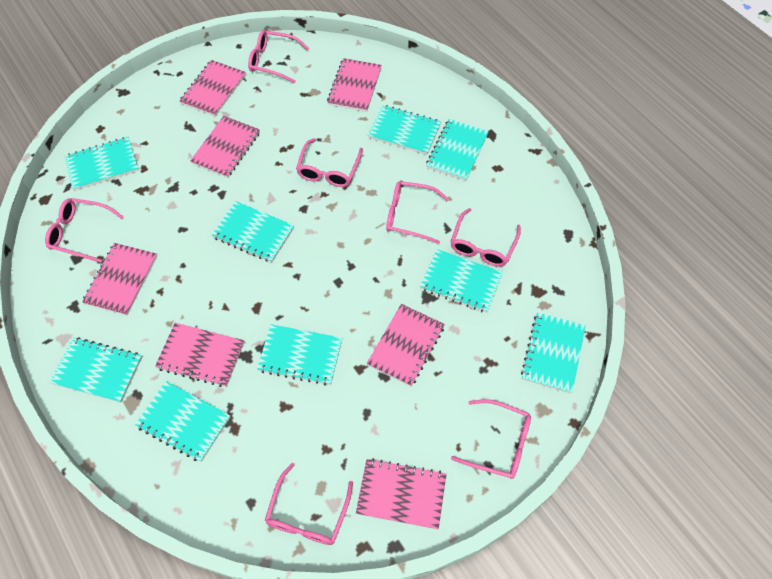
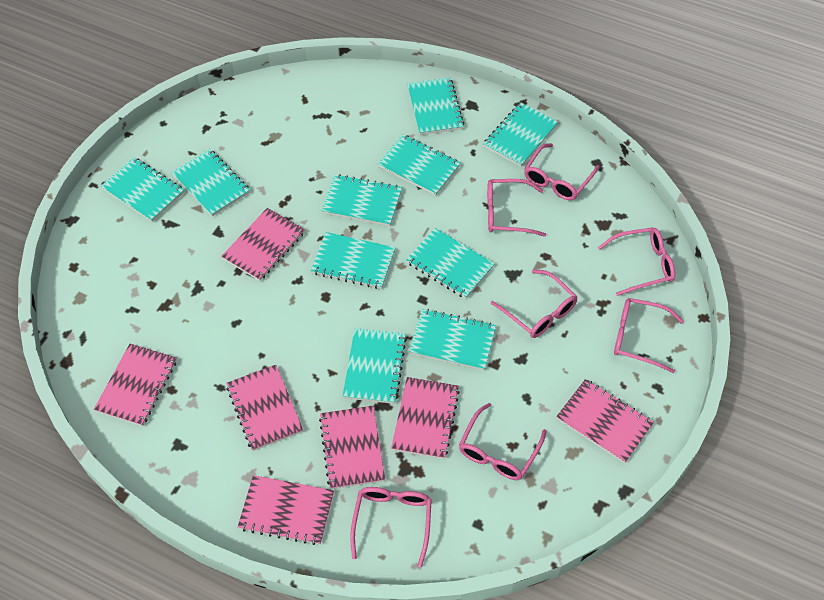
turquoise notebook: 9 -> 10

